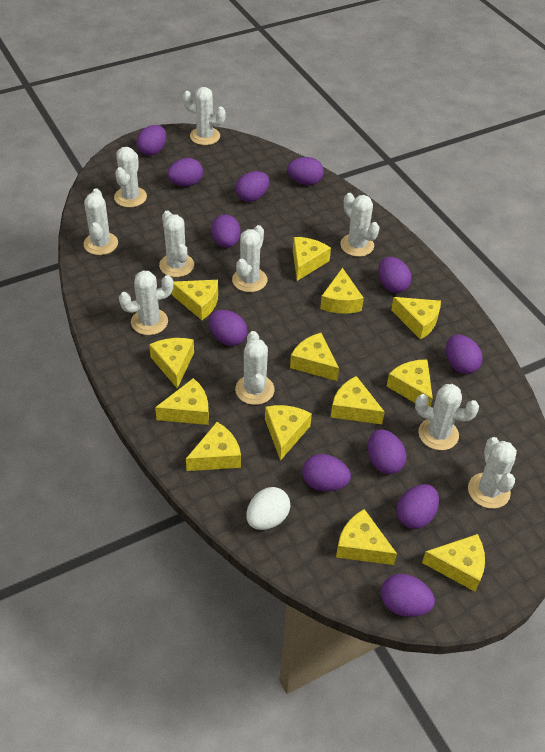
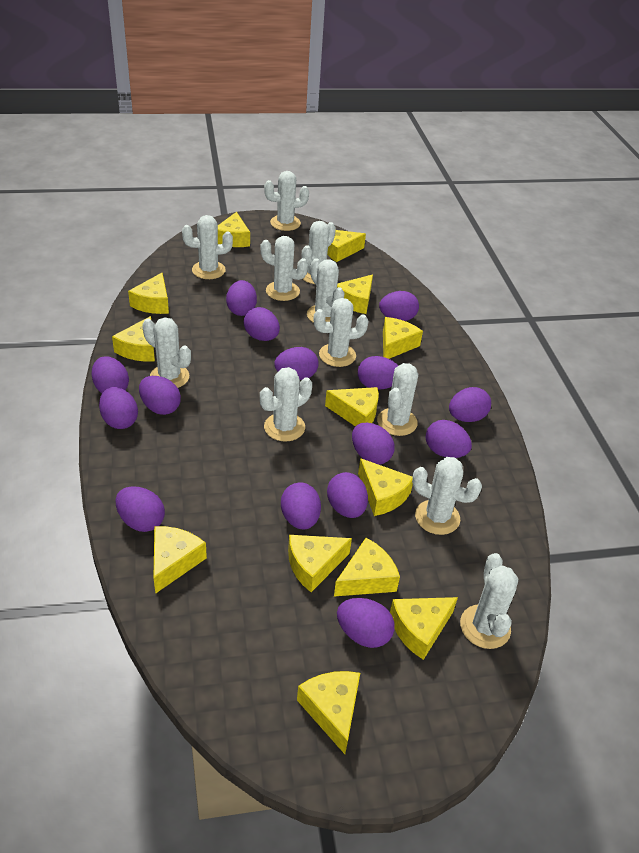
purple egg: 12 -> 15
white cactus: 10 -> 11
white egg: 1 -> 0

